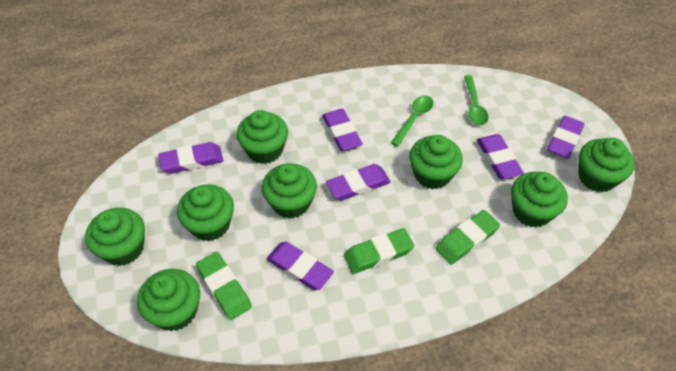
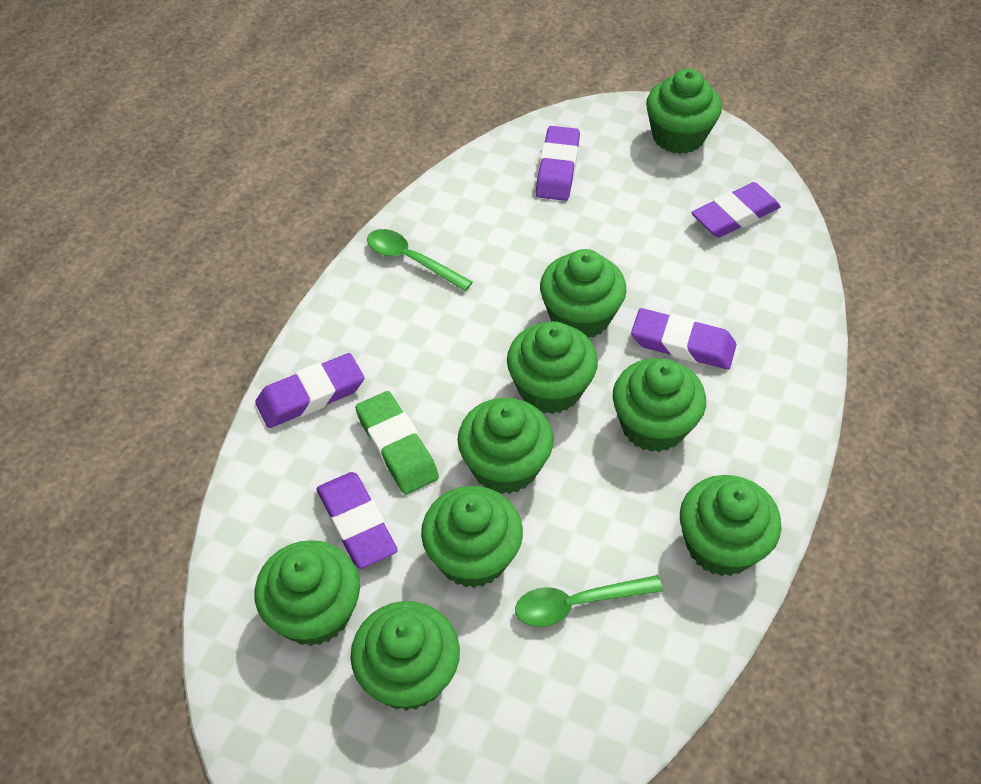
green cupcake: 8 -> 9
green eraser: 3 -> 1
purple eraser: 6 -> 5

